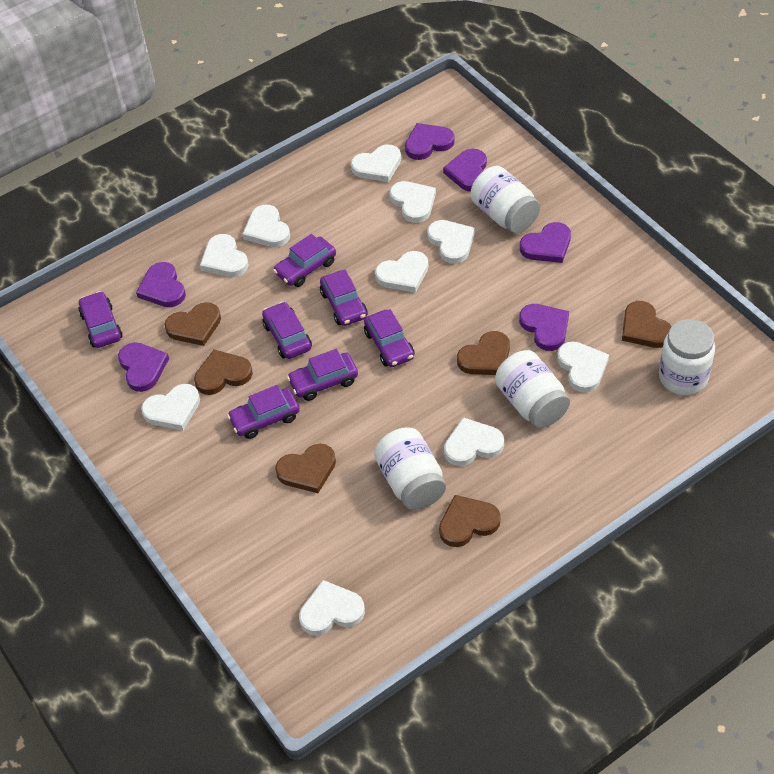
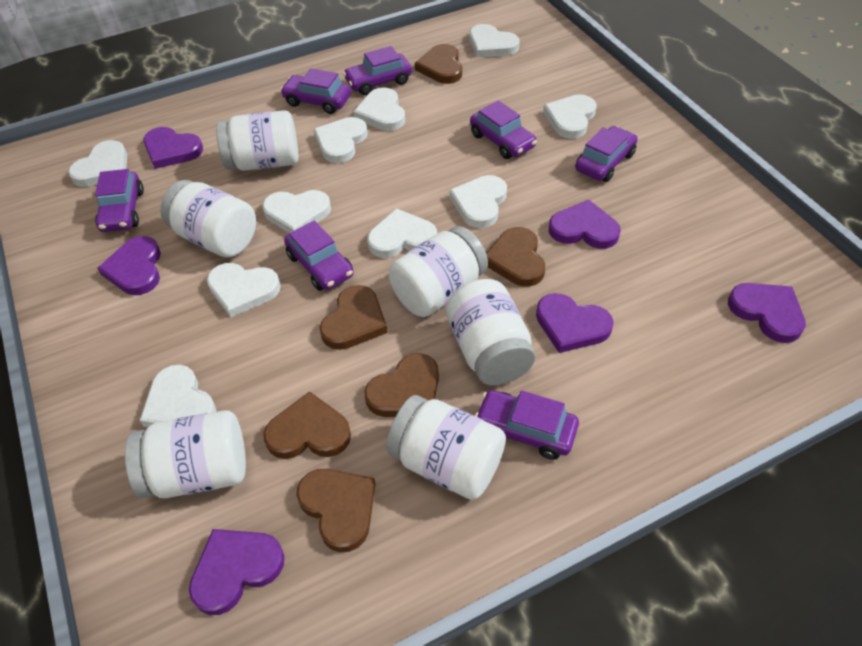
white jar: 4 -> 6

